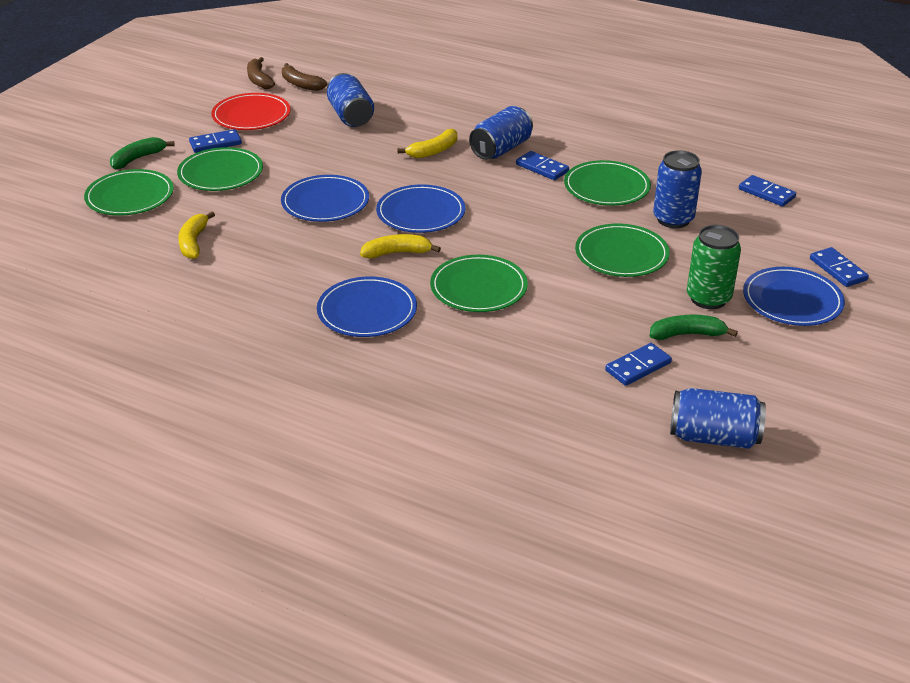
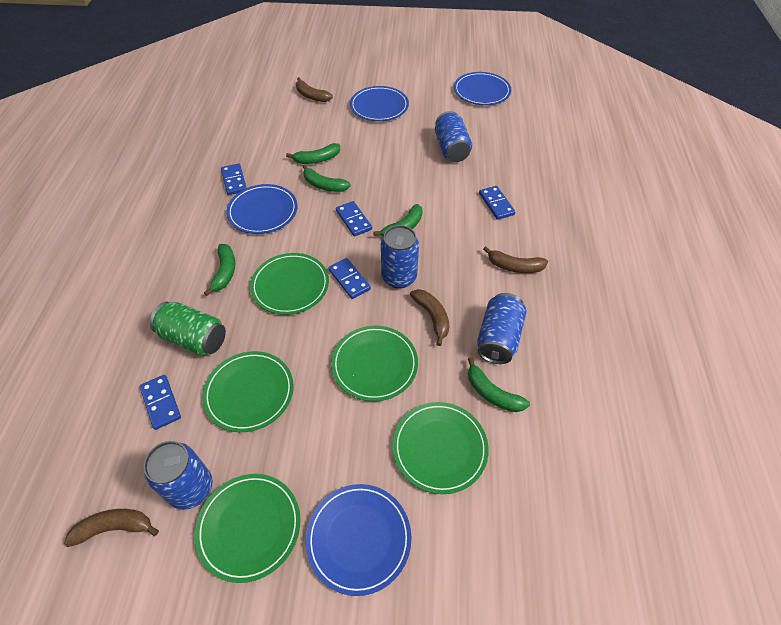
brown banana: 2 -> 4
green banana: 2 -> 5
red plate: 1 -> 0
yellow banana: 3 -> 0

